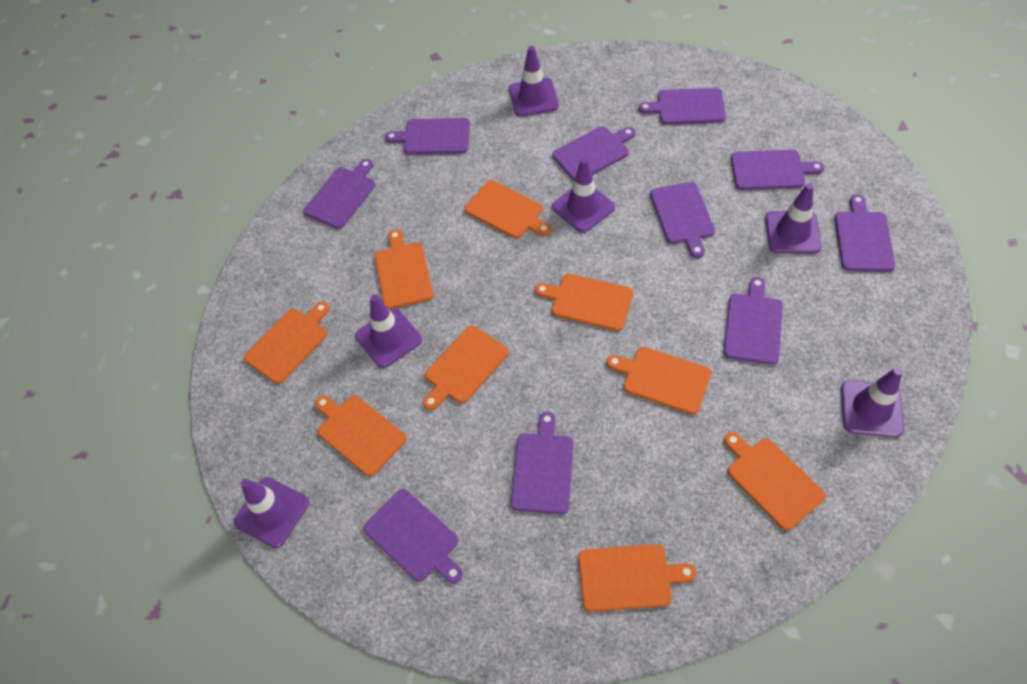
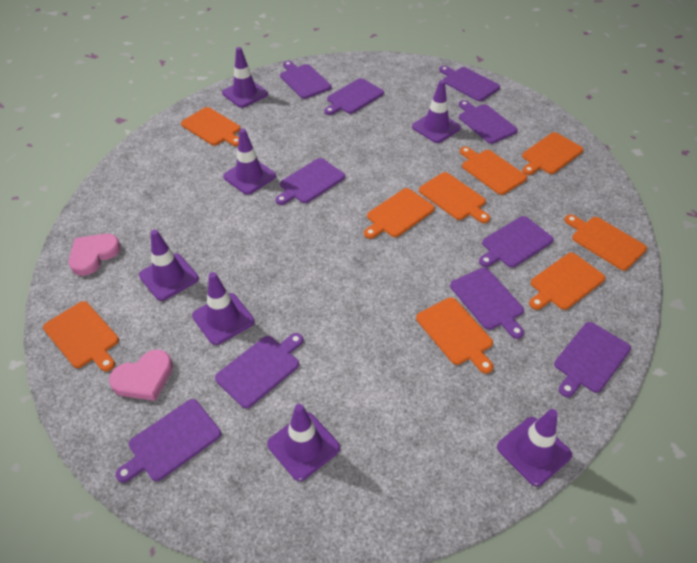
pink heart: 0 -> 2
purple traffic cone: 6 -> 7

